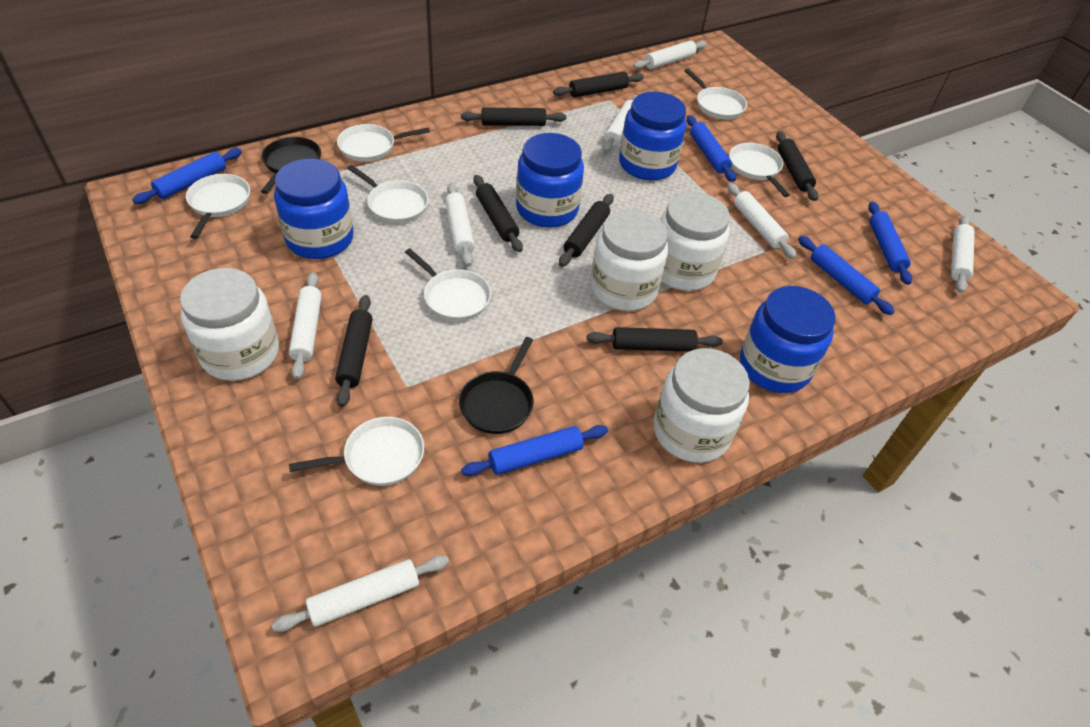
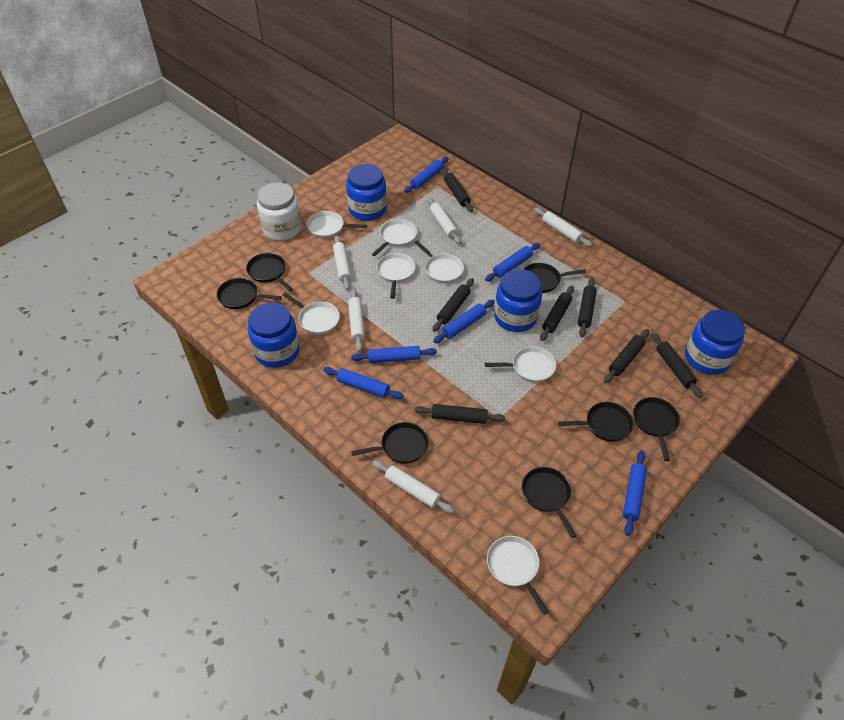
black pan: 2 -> 7
blue rolling pin: 5 -> 6
white jar: 4 -> 1
white rolling pin: 7 -> 5

